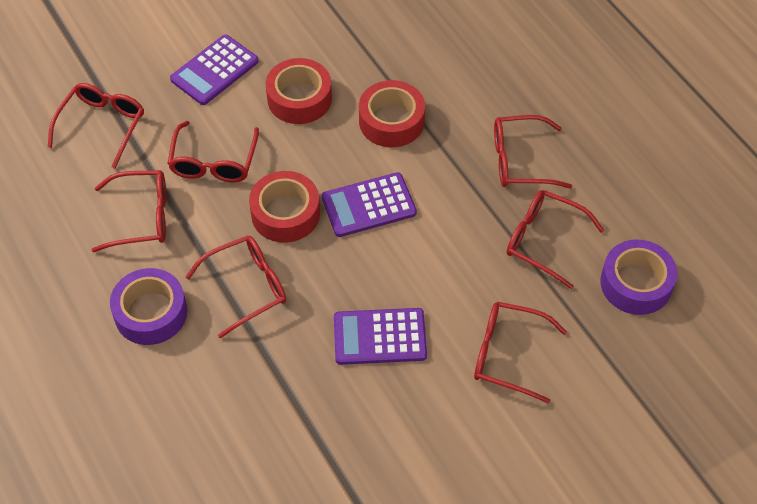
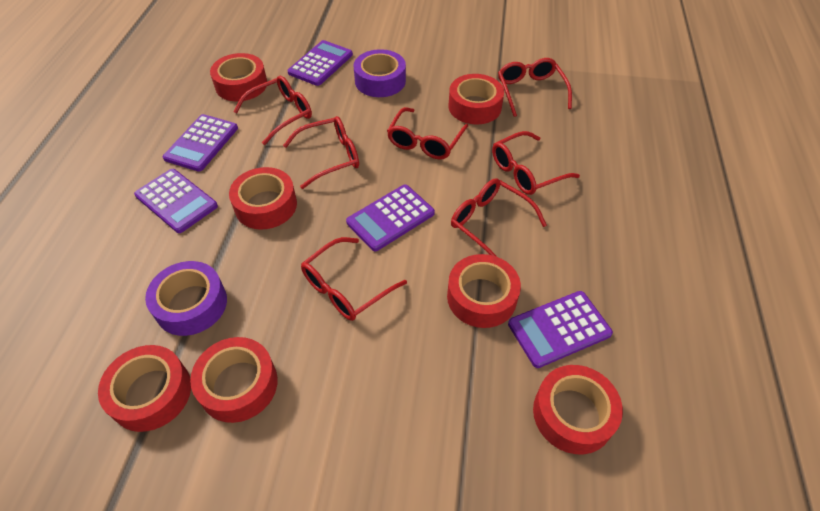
purple calculator: 3 -> 5
red tape: 3 -> 7

